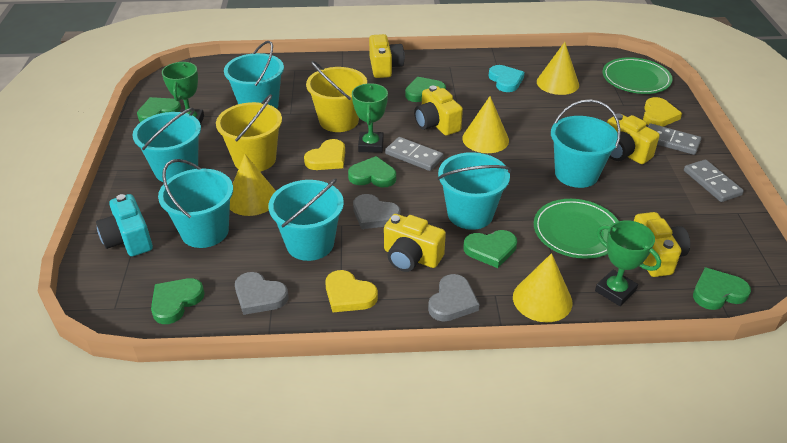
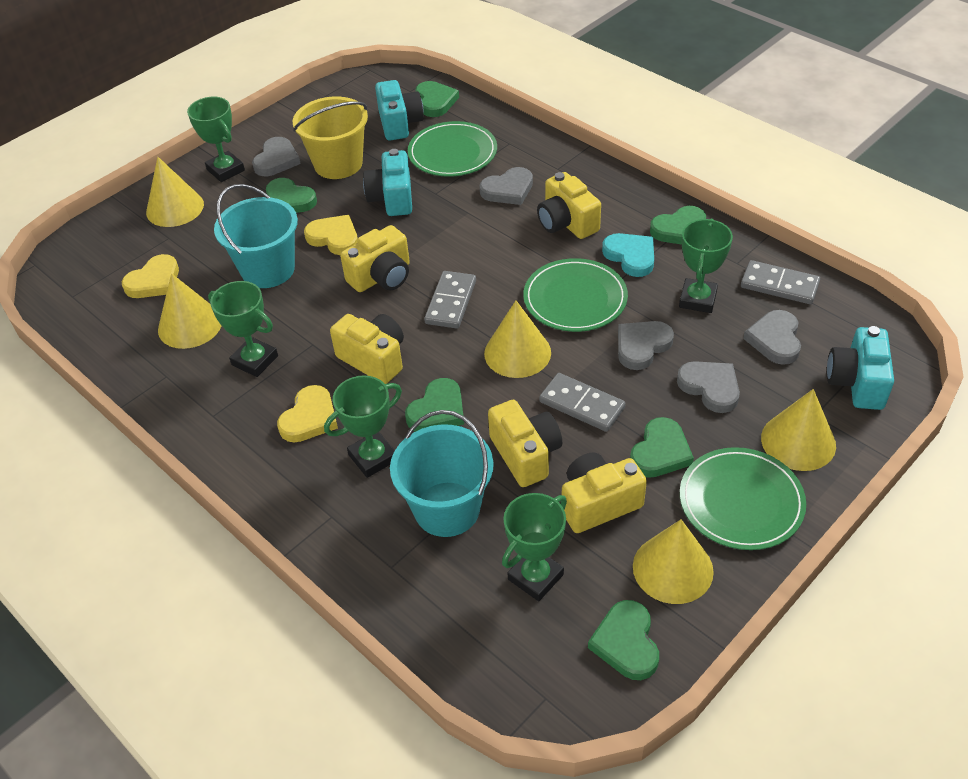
green plate: 2 -> 3
green trophy: 3 -> 5
grey heart: 3 -> 5
turquoise bucket: 6 -> 2
turquoise camera: 1 -> 3
yellow bucket: 2 -> 1
yellow cone: 4 -> 5

